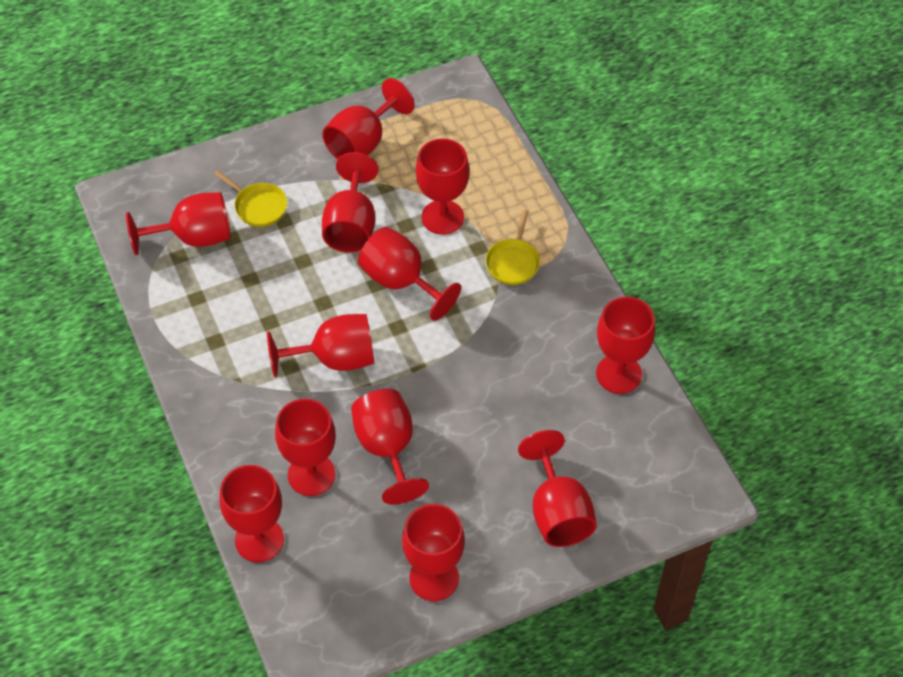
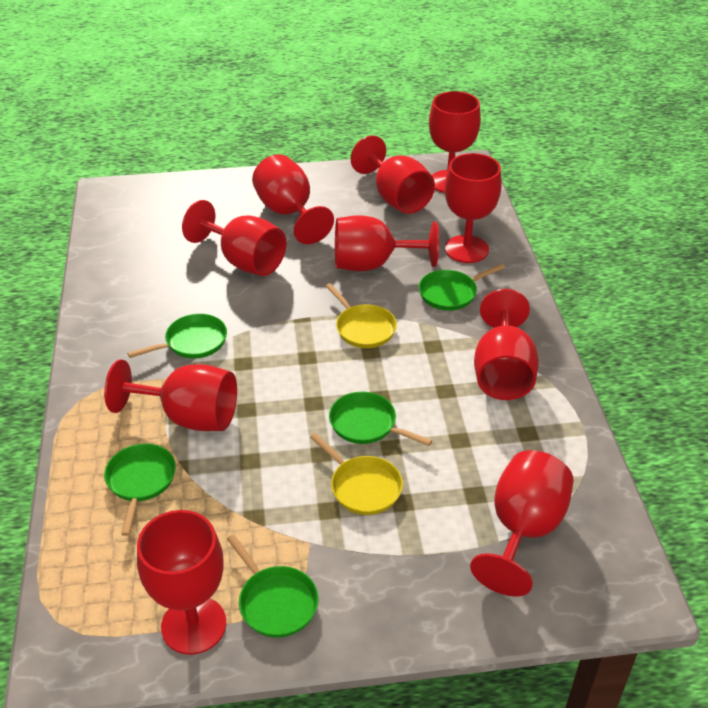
green pan: 0 -> 5
red goblet: 12 -> 10

